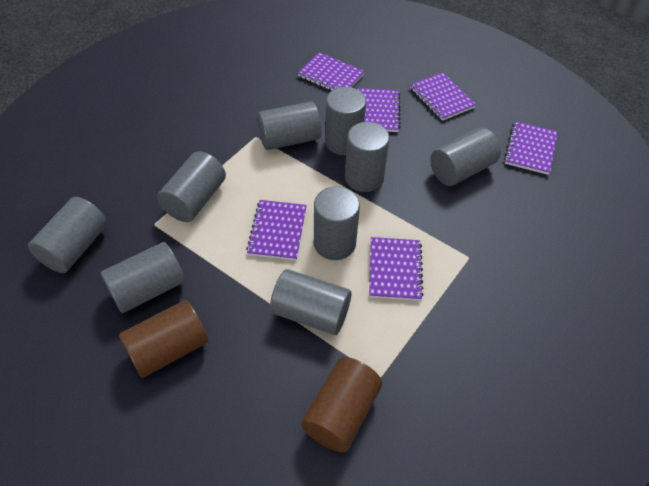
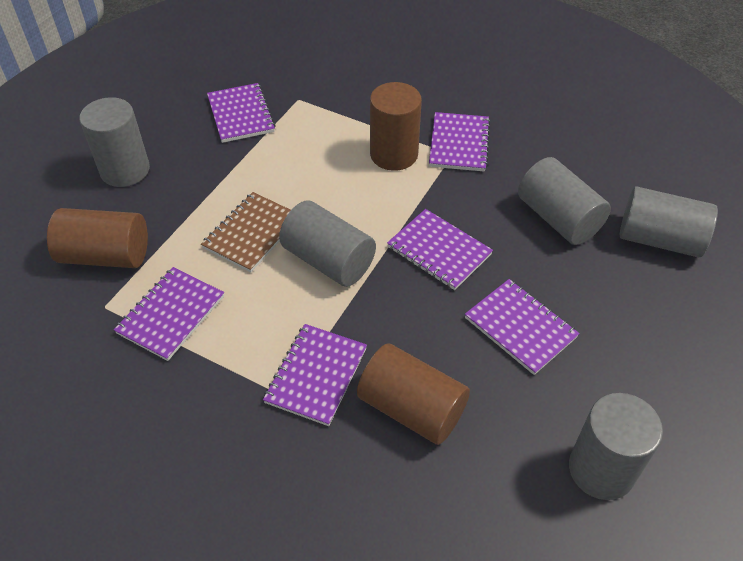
brown cylinder: 2 -> 3
brown notebook: 0 -> 1
grey cylinder: 9 -> 5

